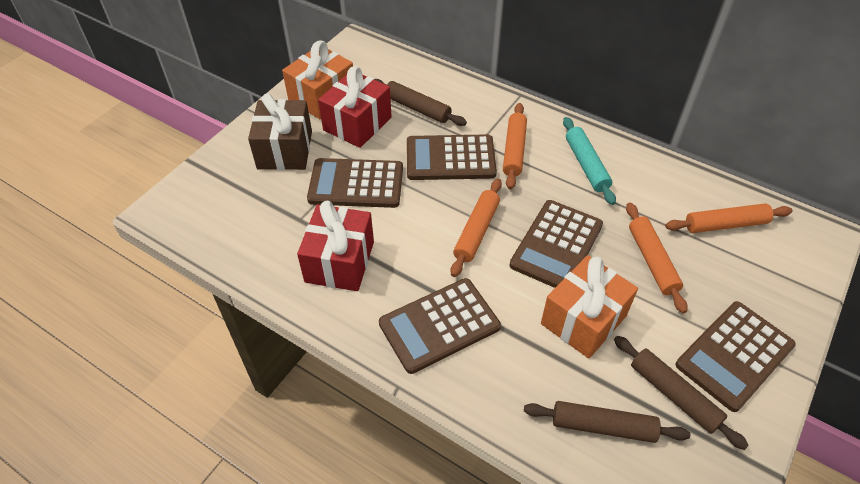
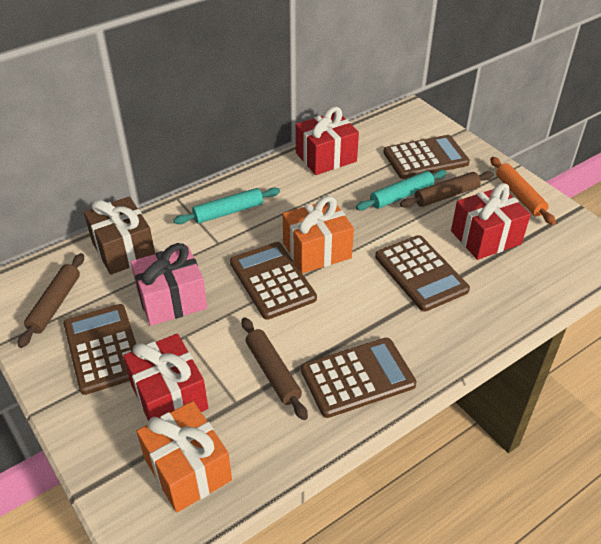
orange rolling pin: 4 -> 1
pink gift: 0 -> 1
red gift: 2 -> 3
turquoise rolling pin: 1 -> 2

